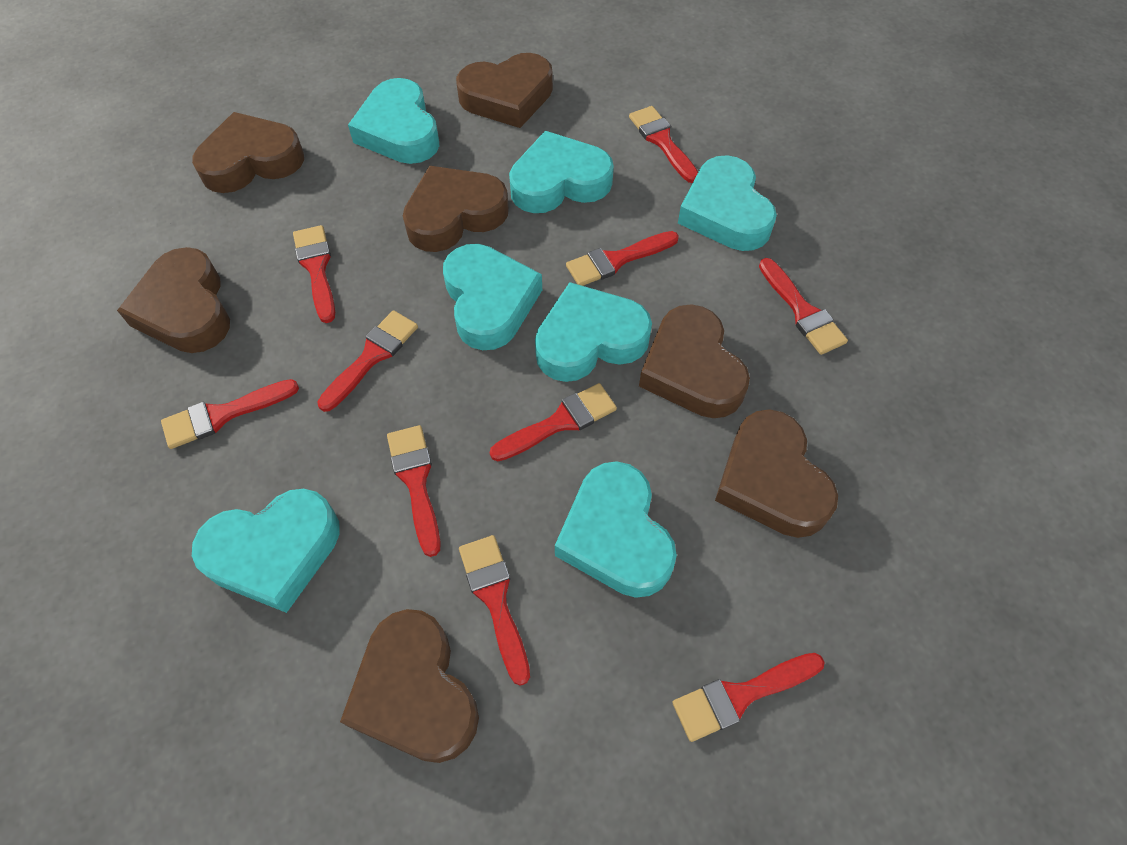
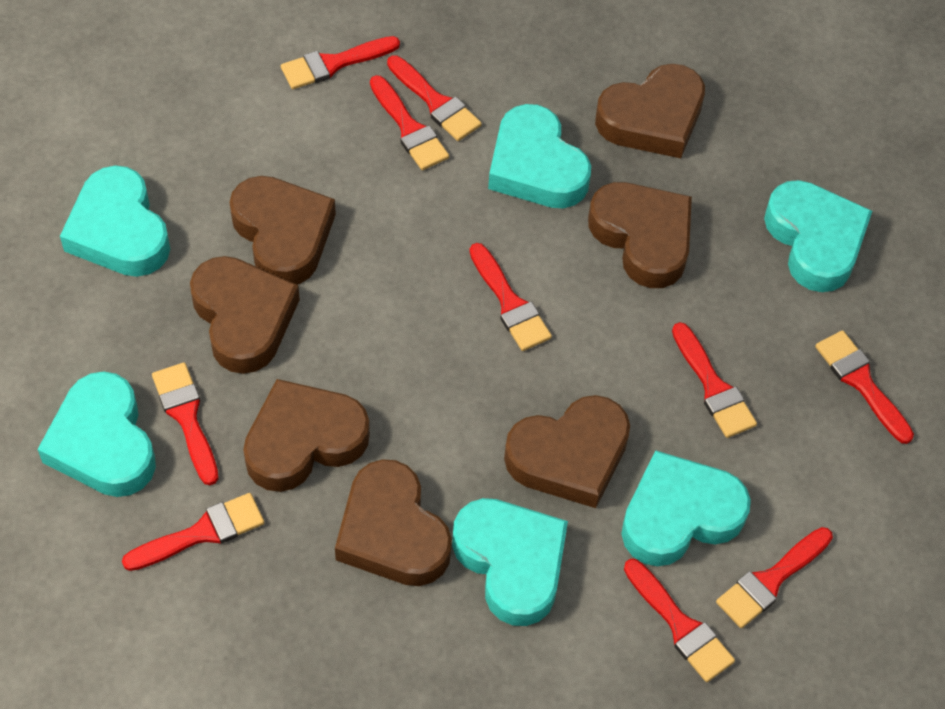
turquoise heart: 7 -> 6

